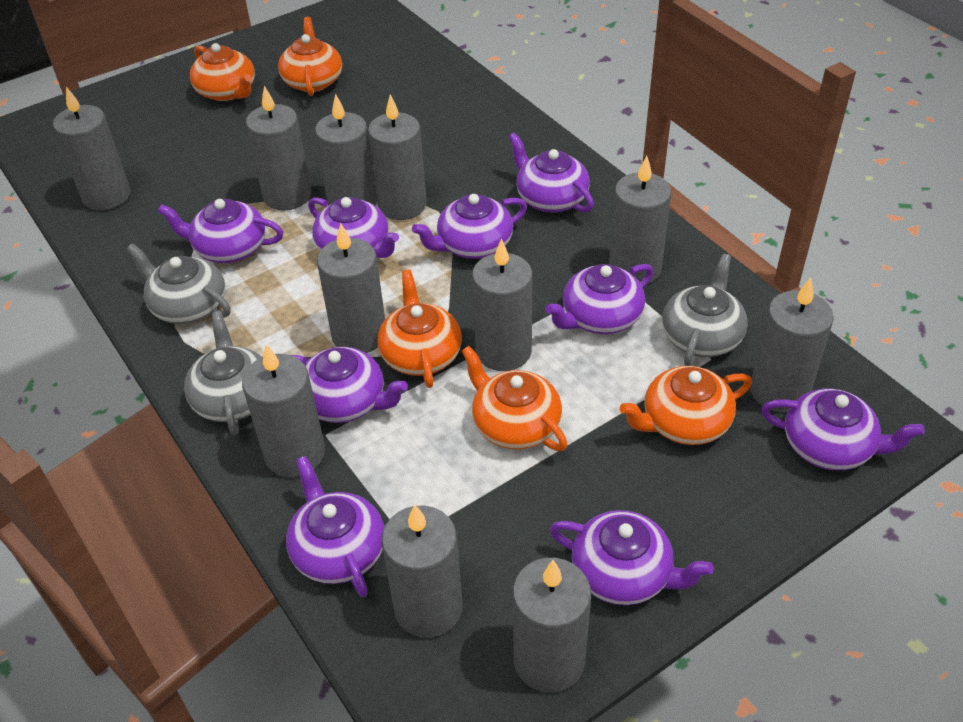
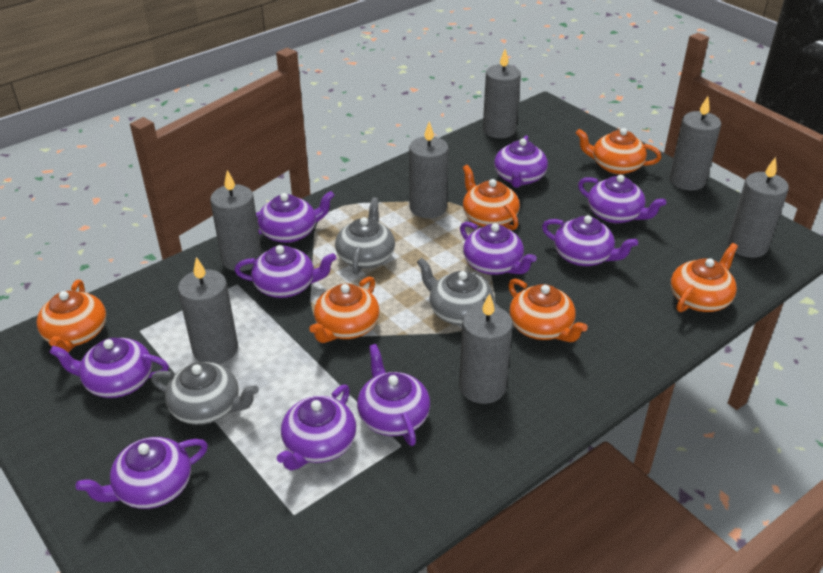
grey candle: 11 -> 7
orange teapot: 5 -> 6
purple teapot: 9 -> 10

